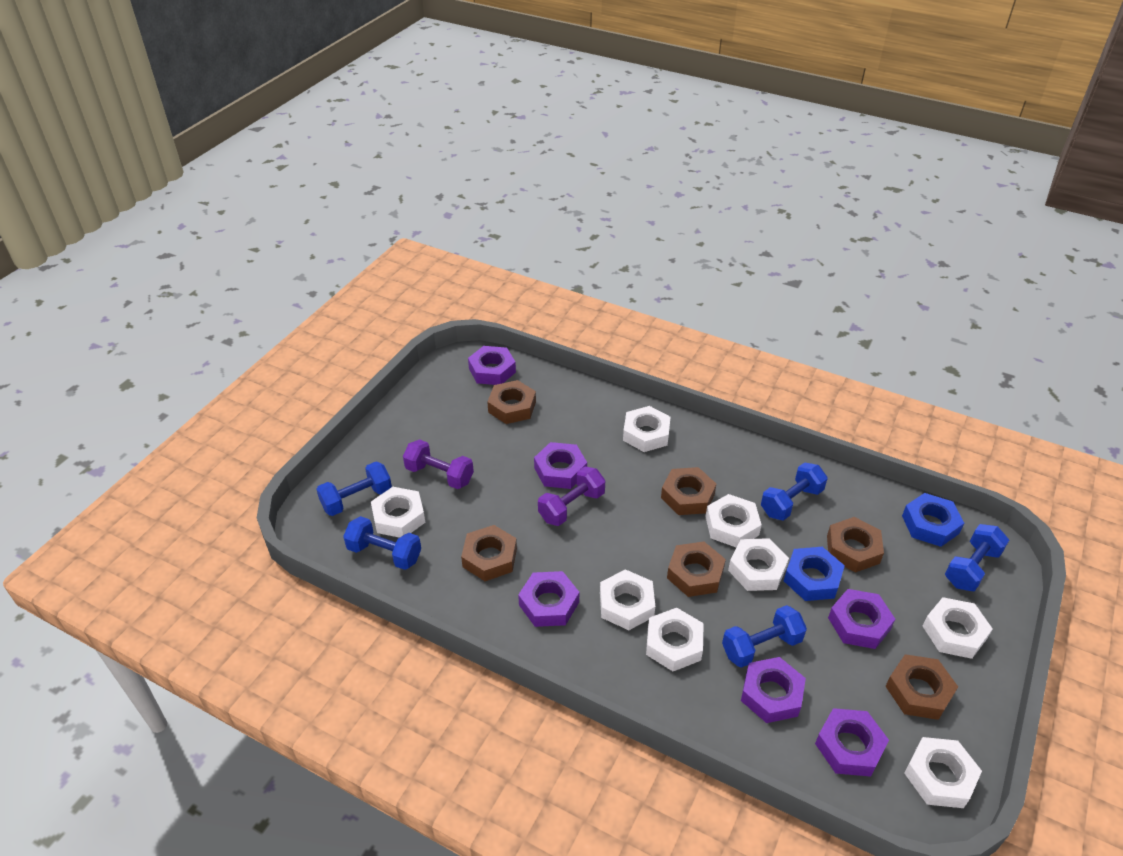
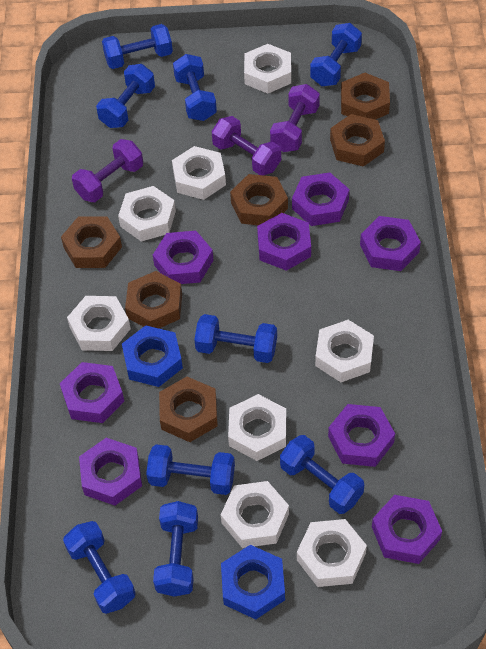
blue dumbbell: 5 -> 9
purple dumbbell: 2 -> 3
purple nut: 6 -> 8

